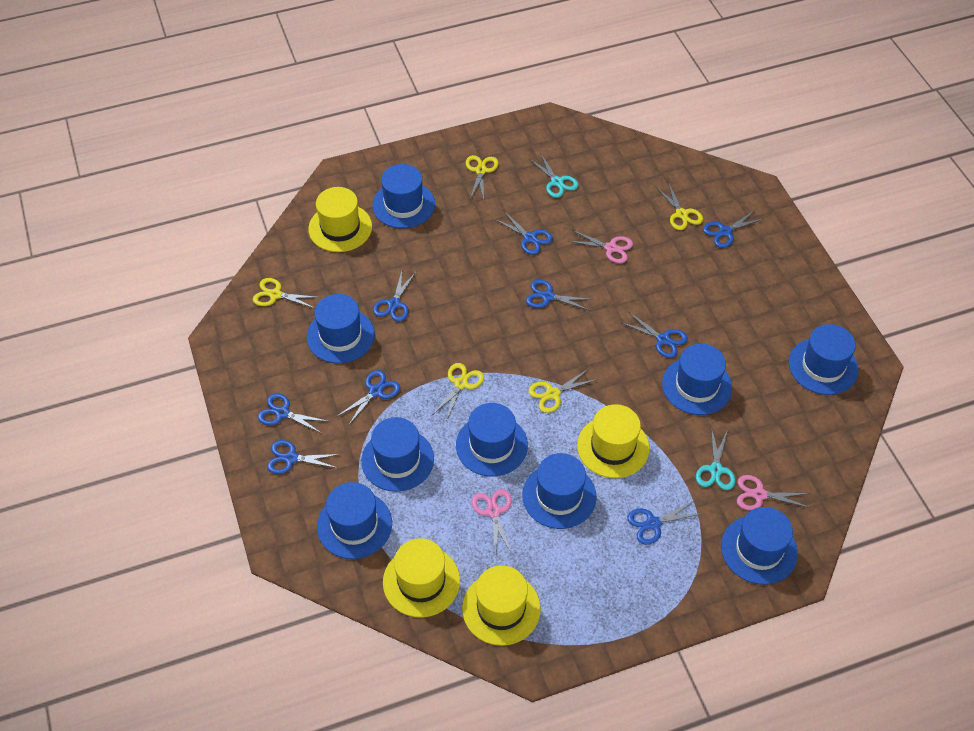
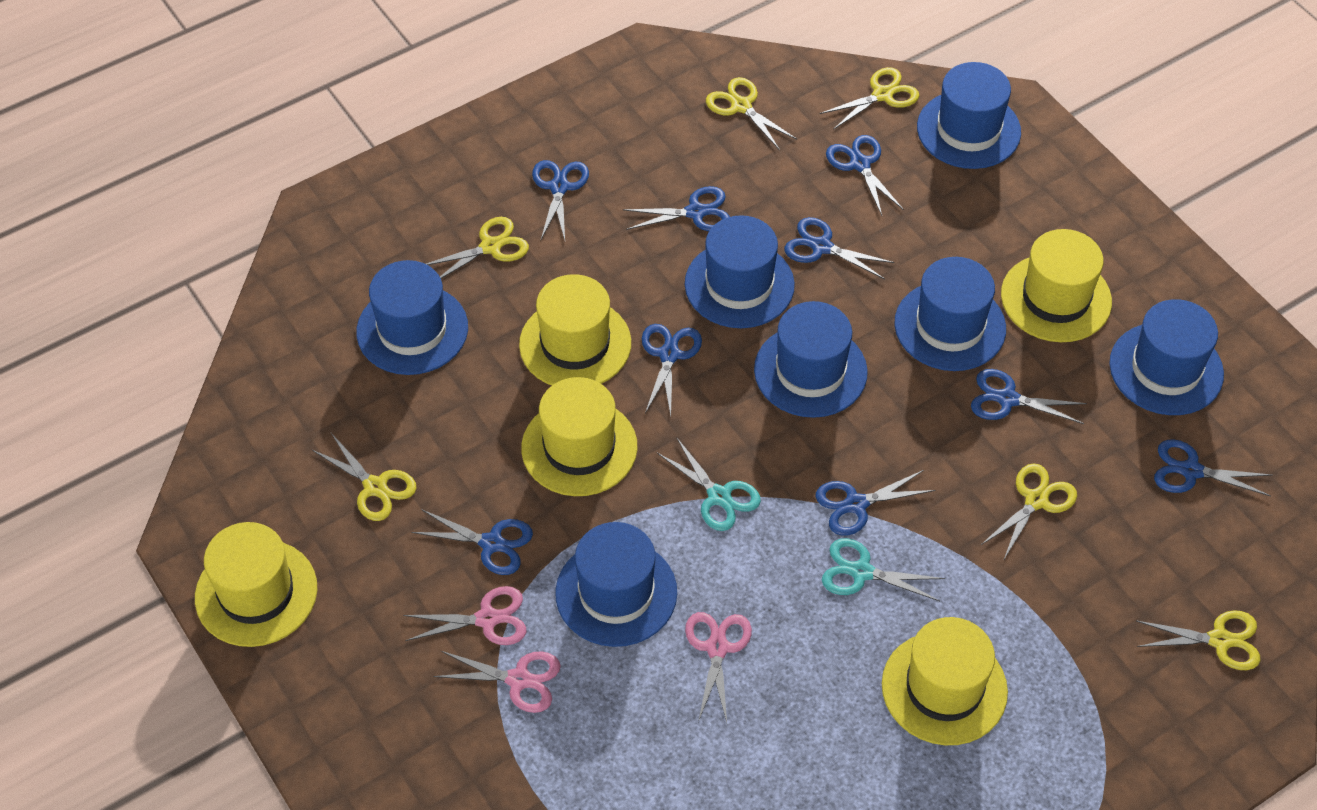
blue hat: 9 -> 7
yellow hat: 4 -> 5
yellow scissors: 5 -> 6

